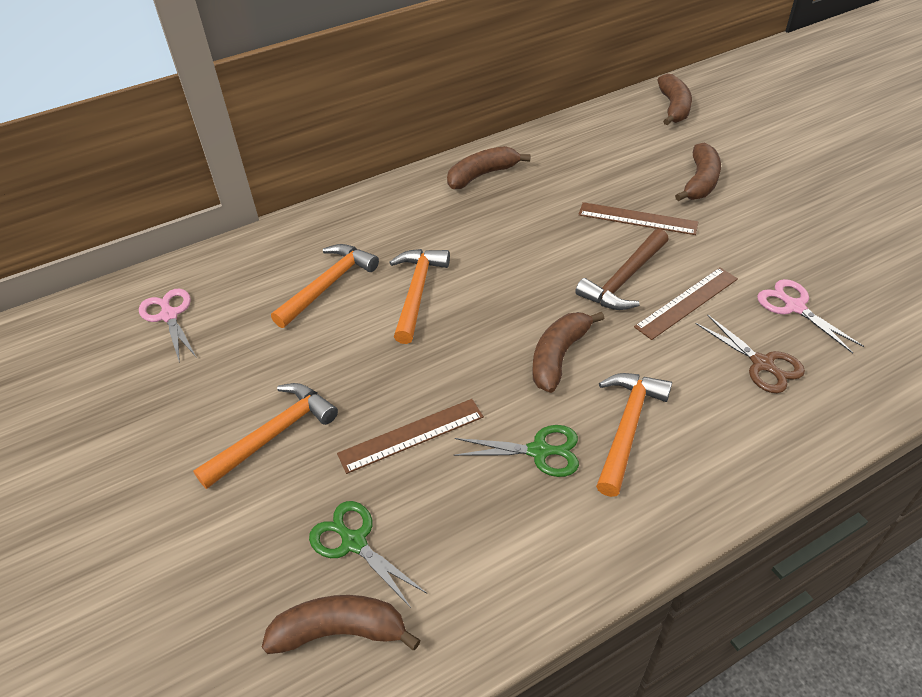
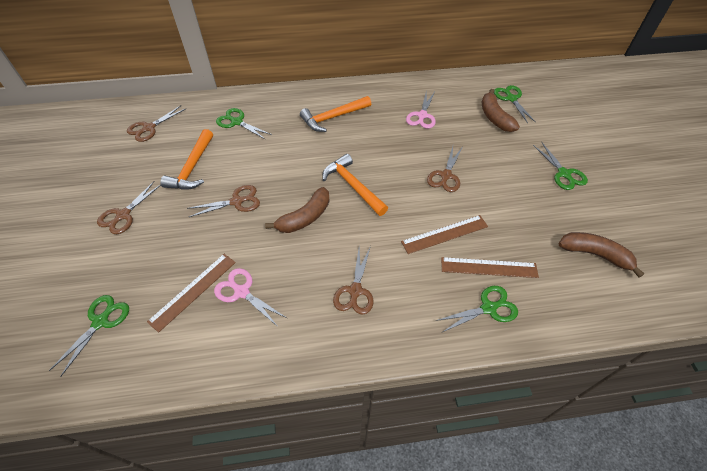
brown banana: 5 -> 3
brown hammer: 1 -> 0
brown scissors: 1 -> 5
green scissors: 2 -> 5
orange hammer: 4 -> 3

